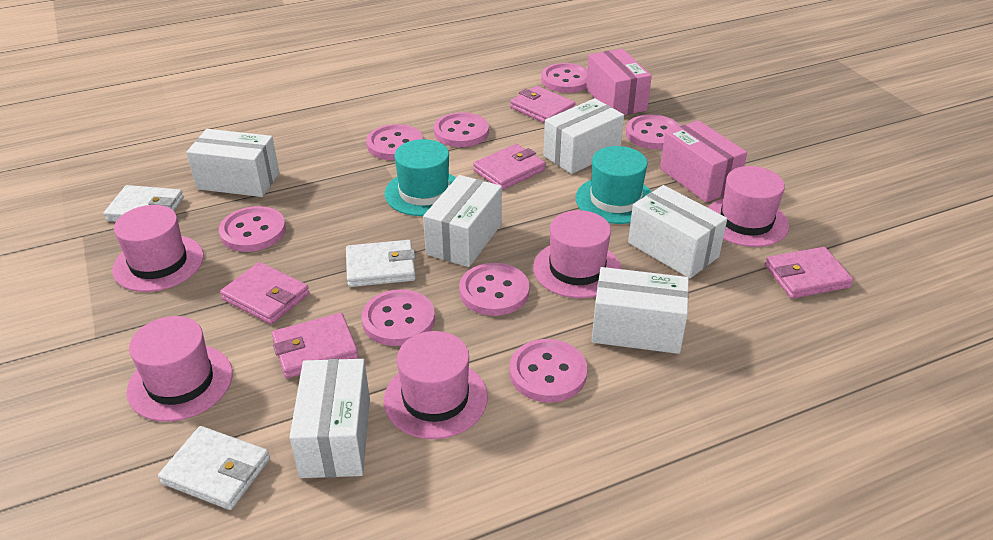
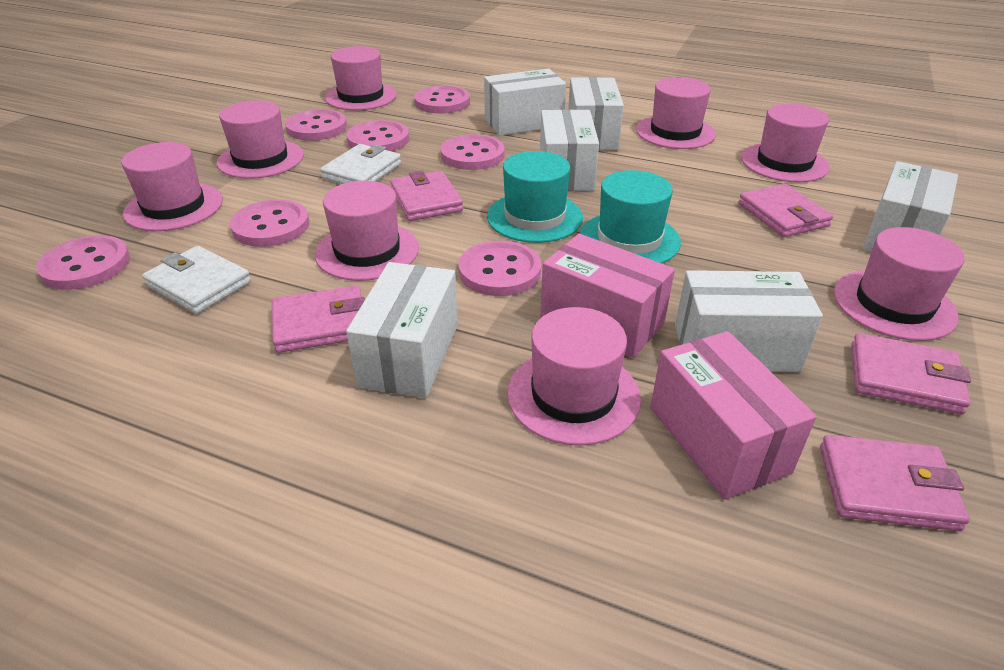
pink button: 8 -> 7
pink hat: 5 -> 8
white wallet: 3 -> 2

